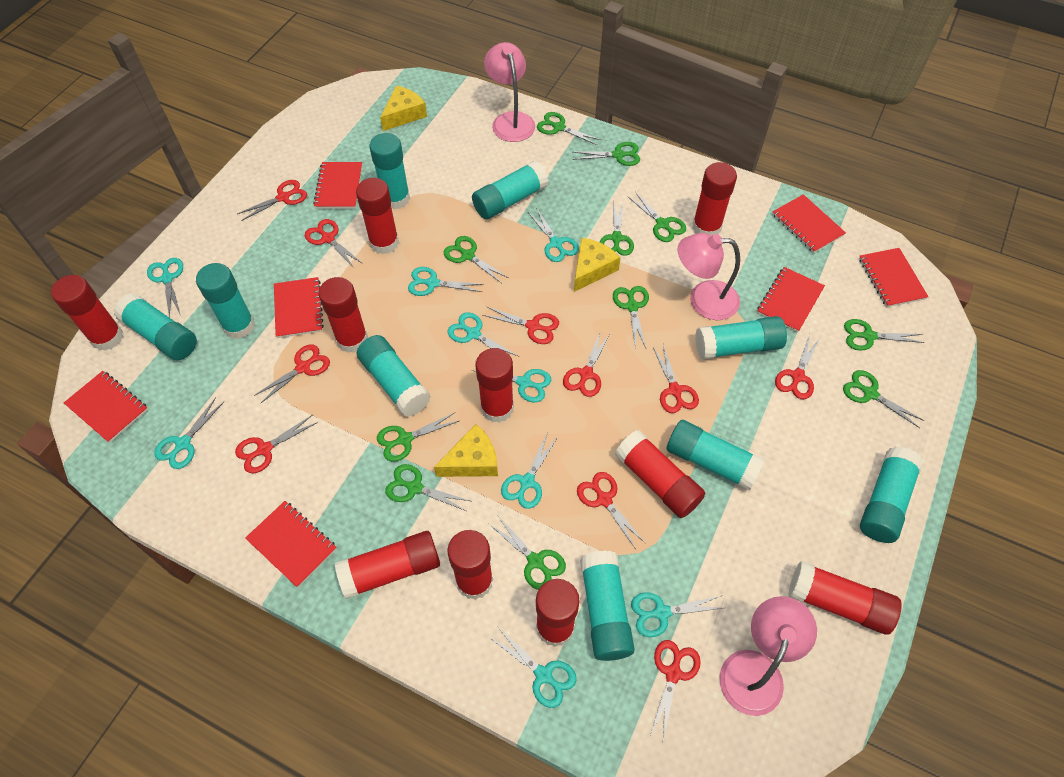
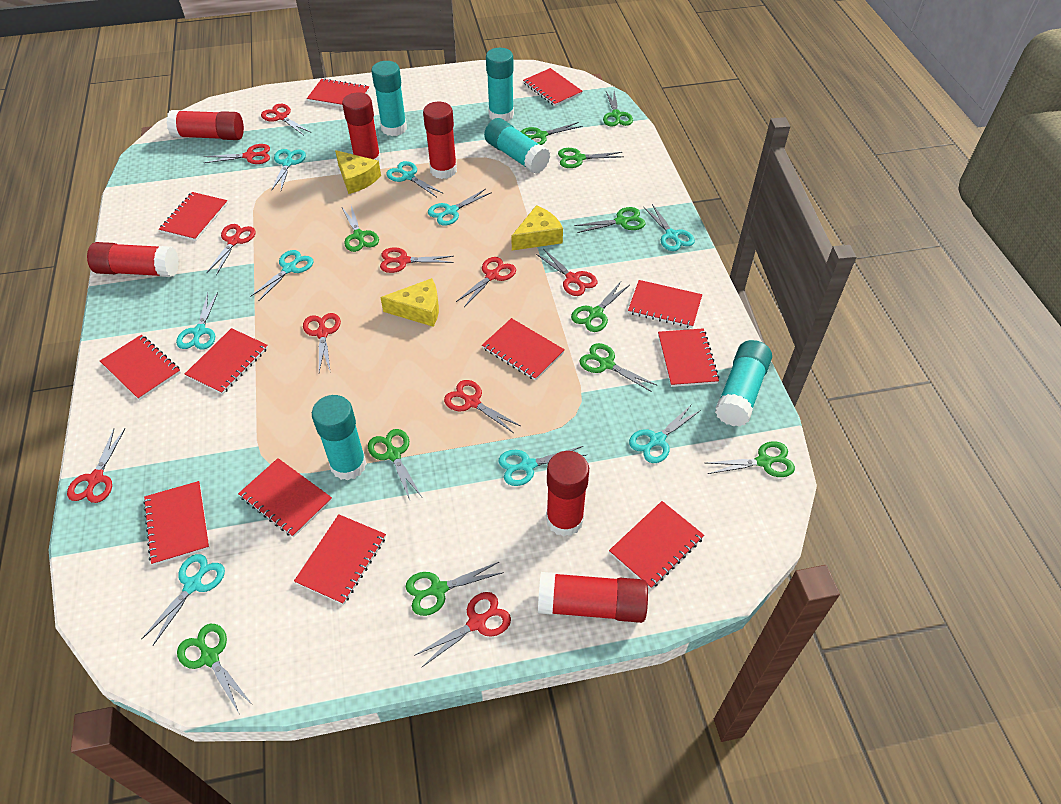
pink lamp: 3 -> 0
red glue stick: 10 -> 6
red notebook: 7 -> 12
turquoise glue stick: 9 -> 5

